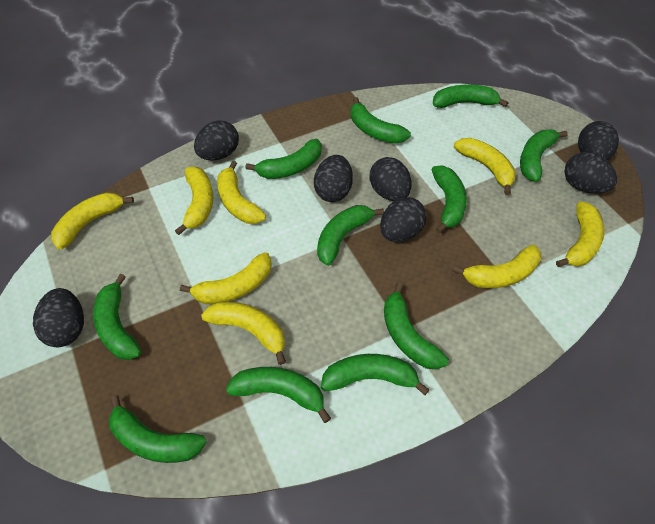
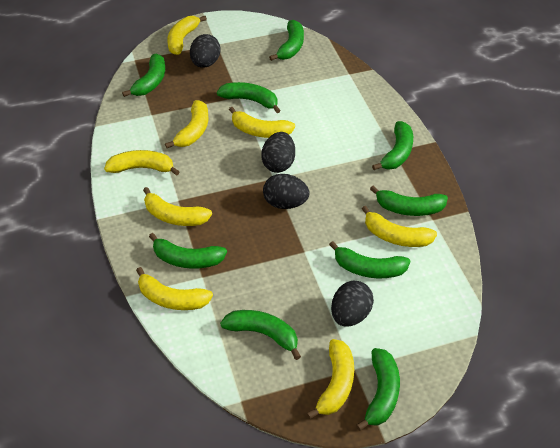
black egg: 7 -> 4
green banana: 11 -> 9

